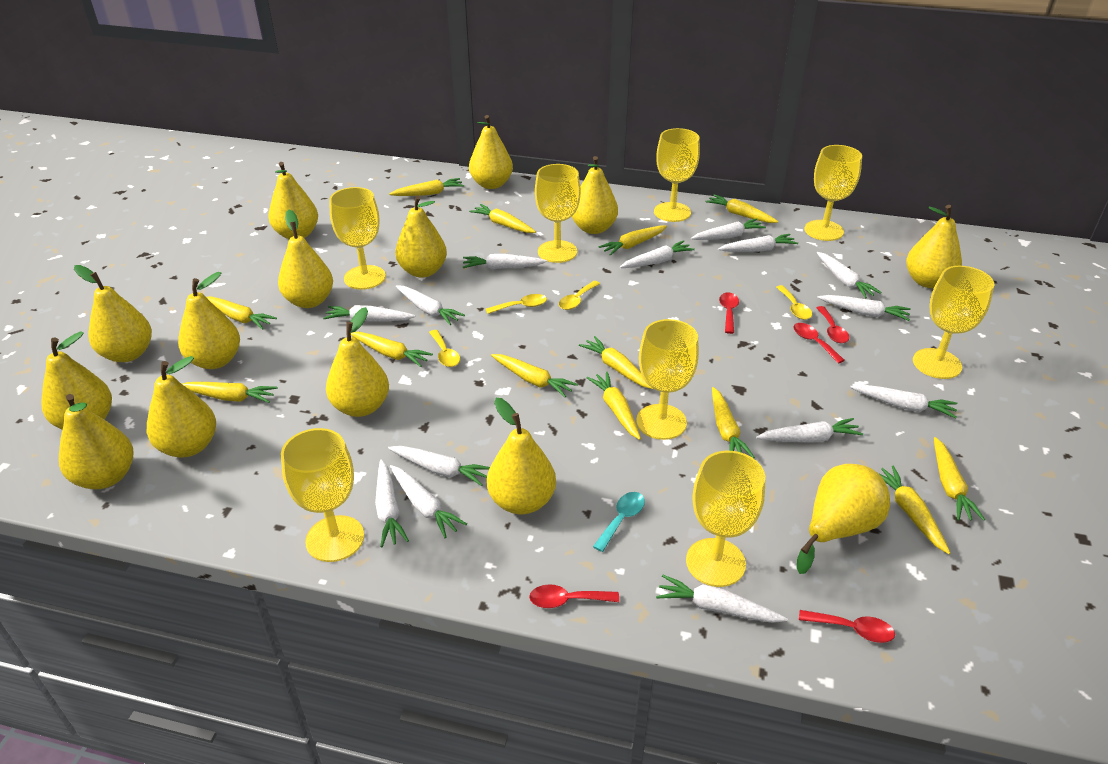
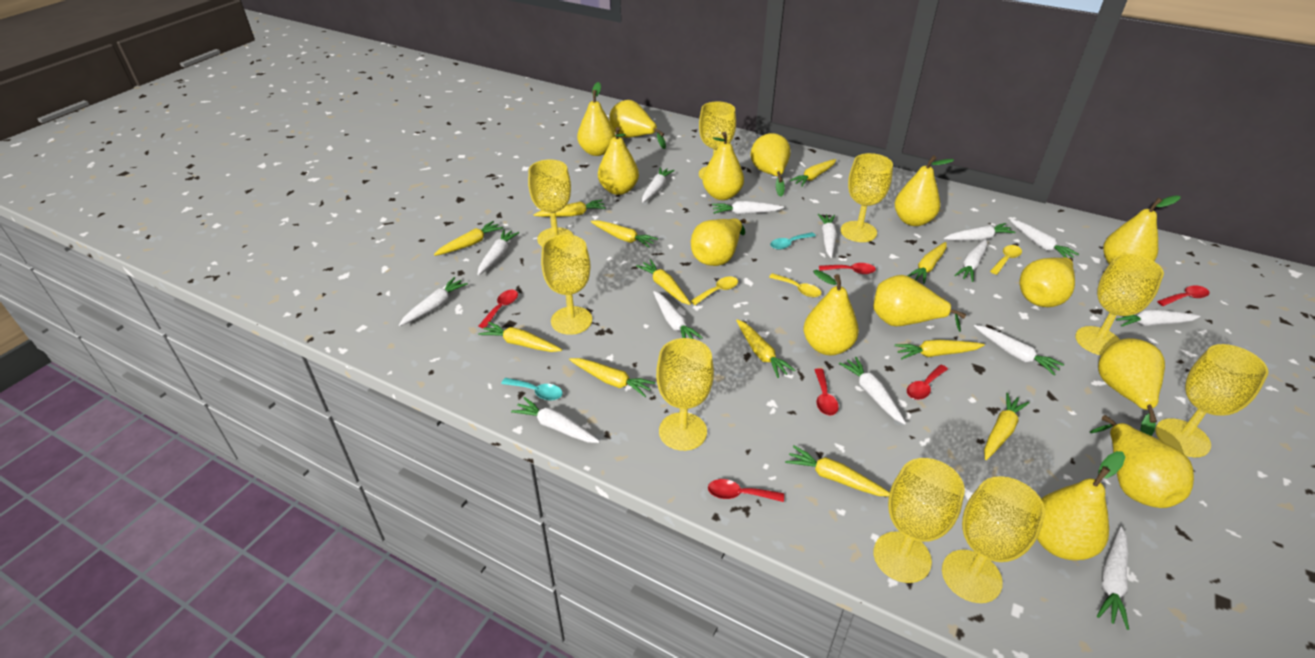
red spoon: 5 -> 6
turquoise spoon: 1 -> 2
yellow carrot: 13 -> 12
yellow goblet: 8 -> 9
yellow spoon: 4 -> 3

